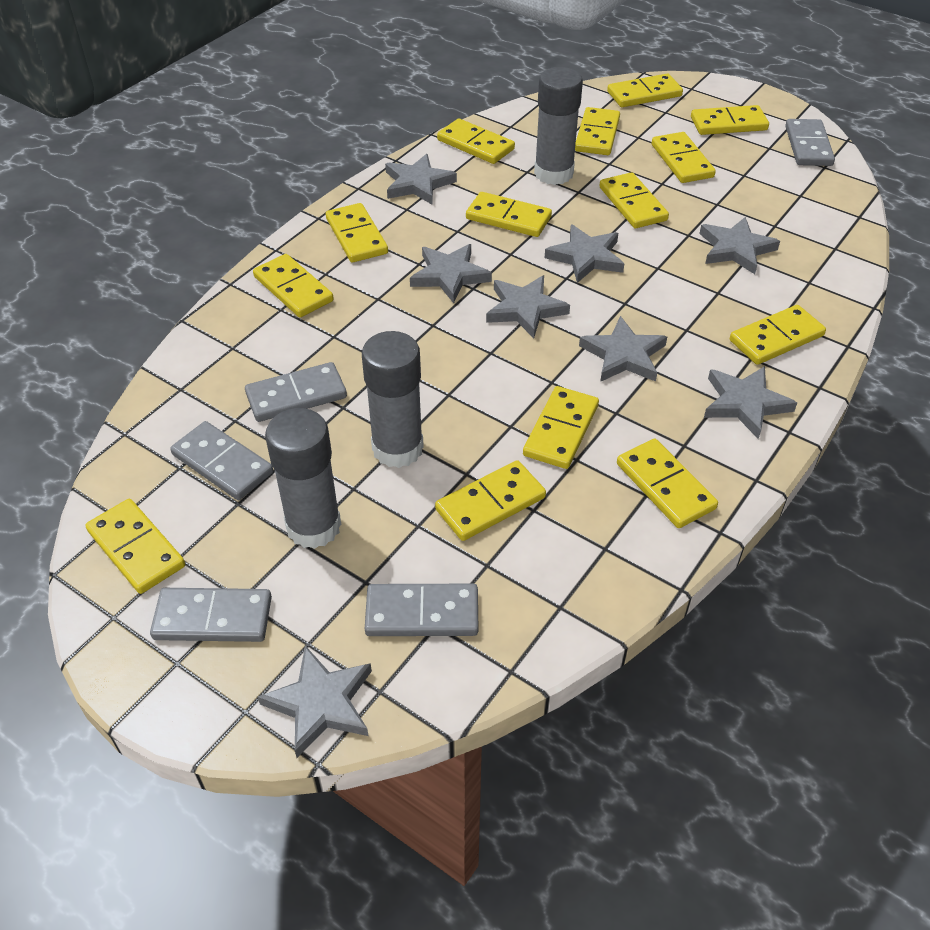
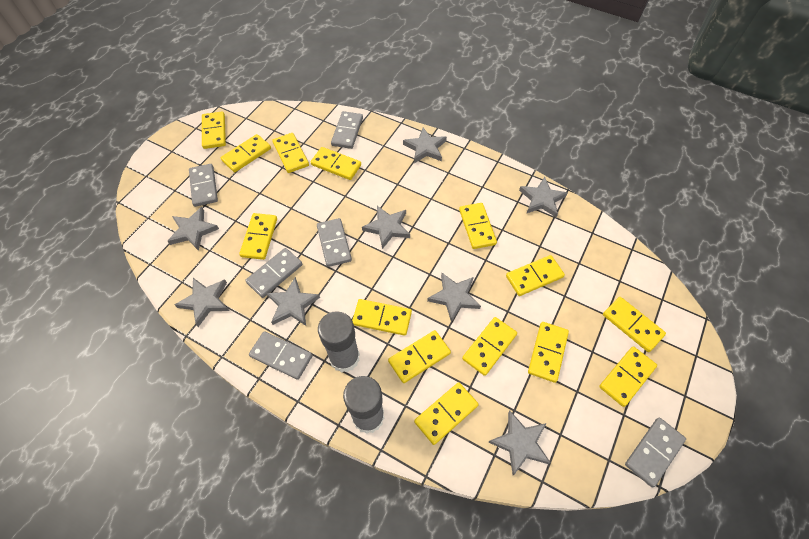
grey domino: 5 -> 6
grey glue stick: 3 -> 2

